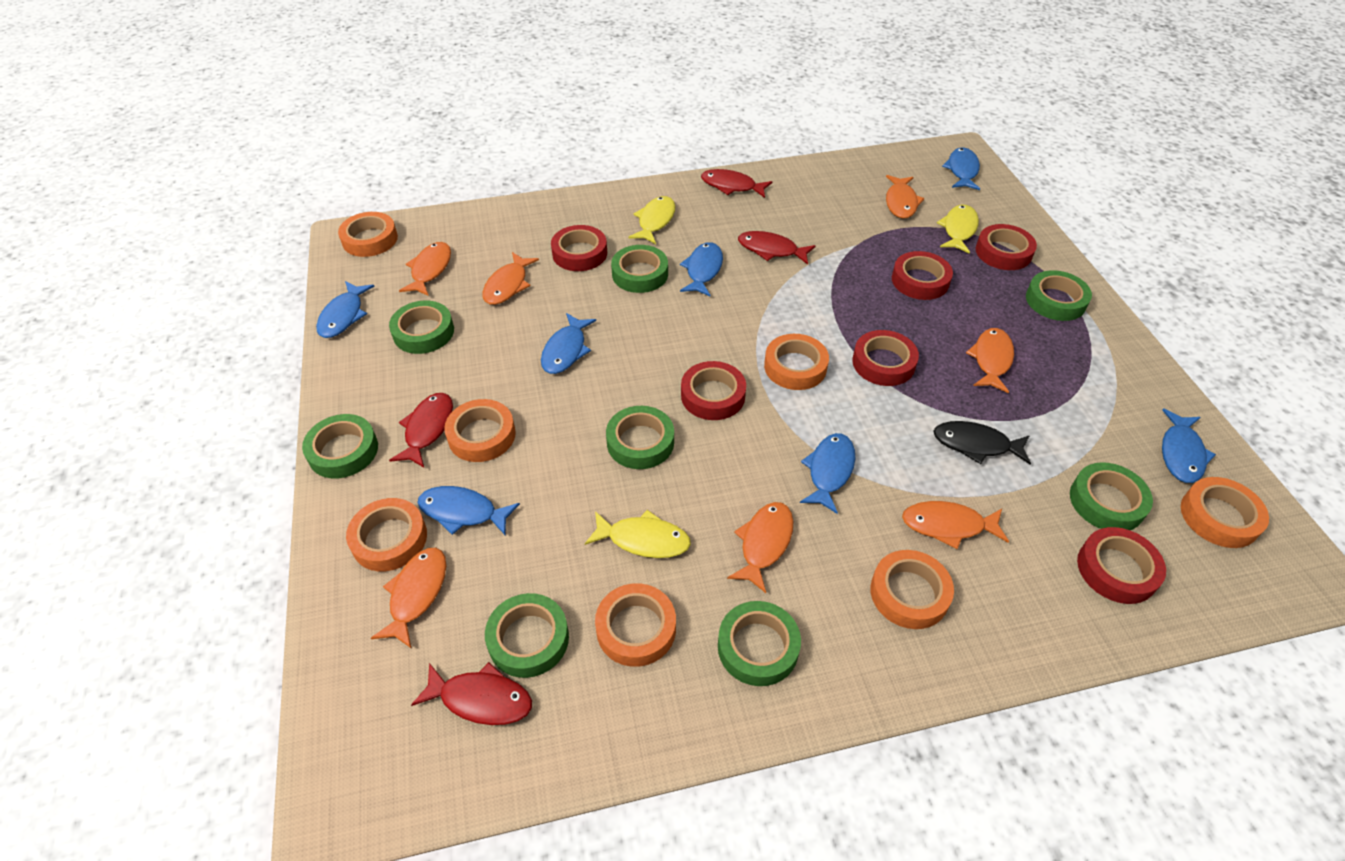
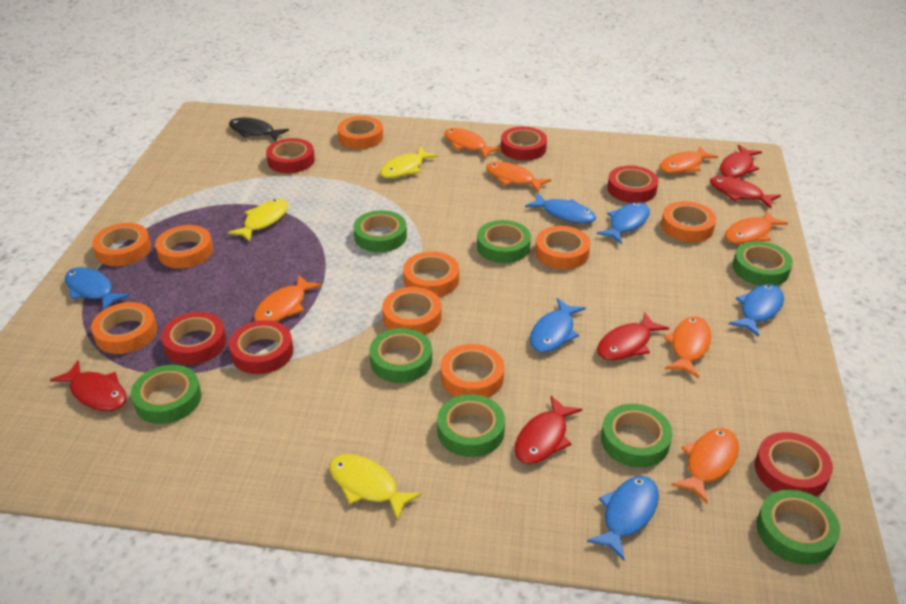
blue fish: 7 -> 6
orange tape: 7 -> 9
red fish: 4 -> 5

